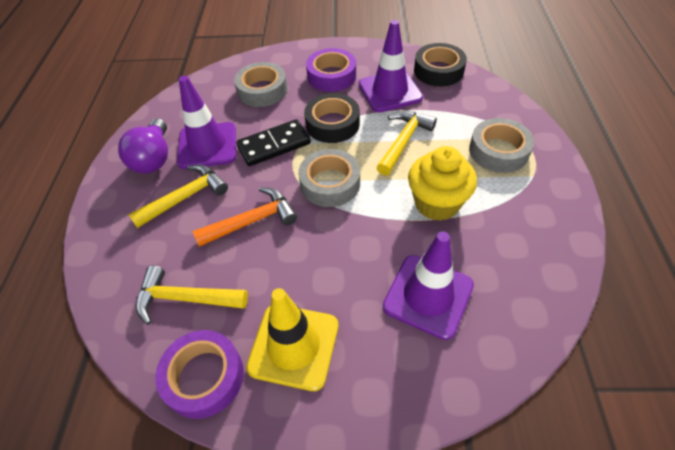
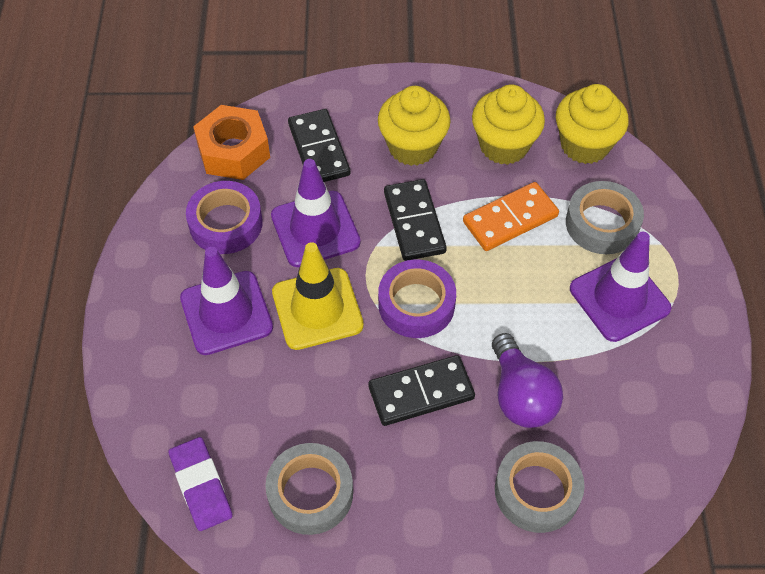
black domino: 1 -> 3
black tape: 2 -> 0
orange domino: 0 -> 1
orange hammer: 1 -> 0
orange nut: 0 -> 1
purple eraser: 0 -> 1
yellow cupcake: 1 -> 3
yellow hammer: 3 -> 0

